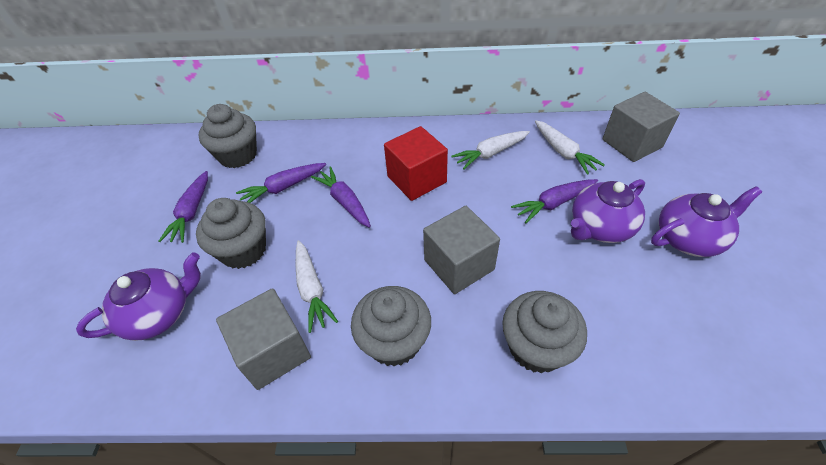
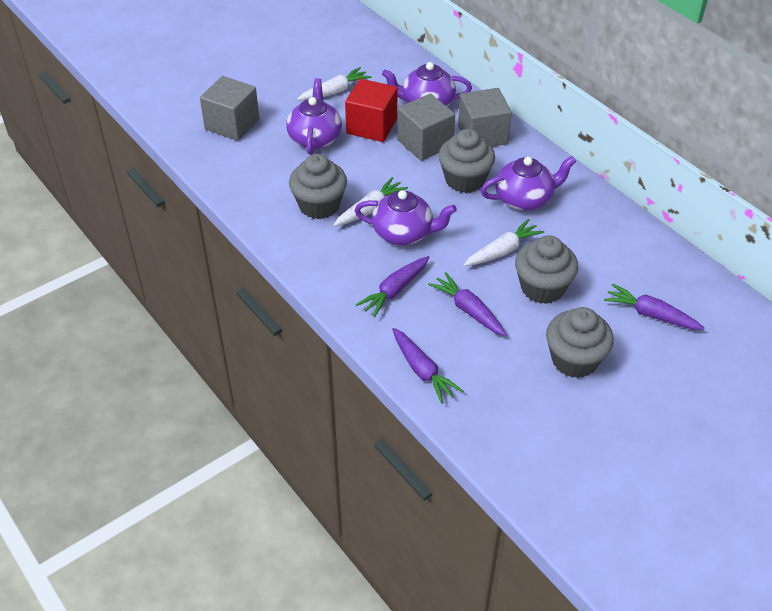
purple teapot: 3 -> 4

